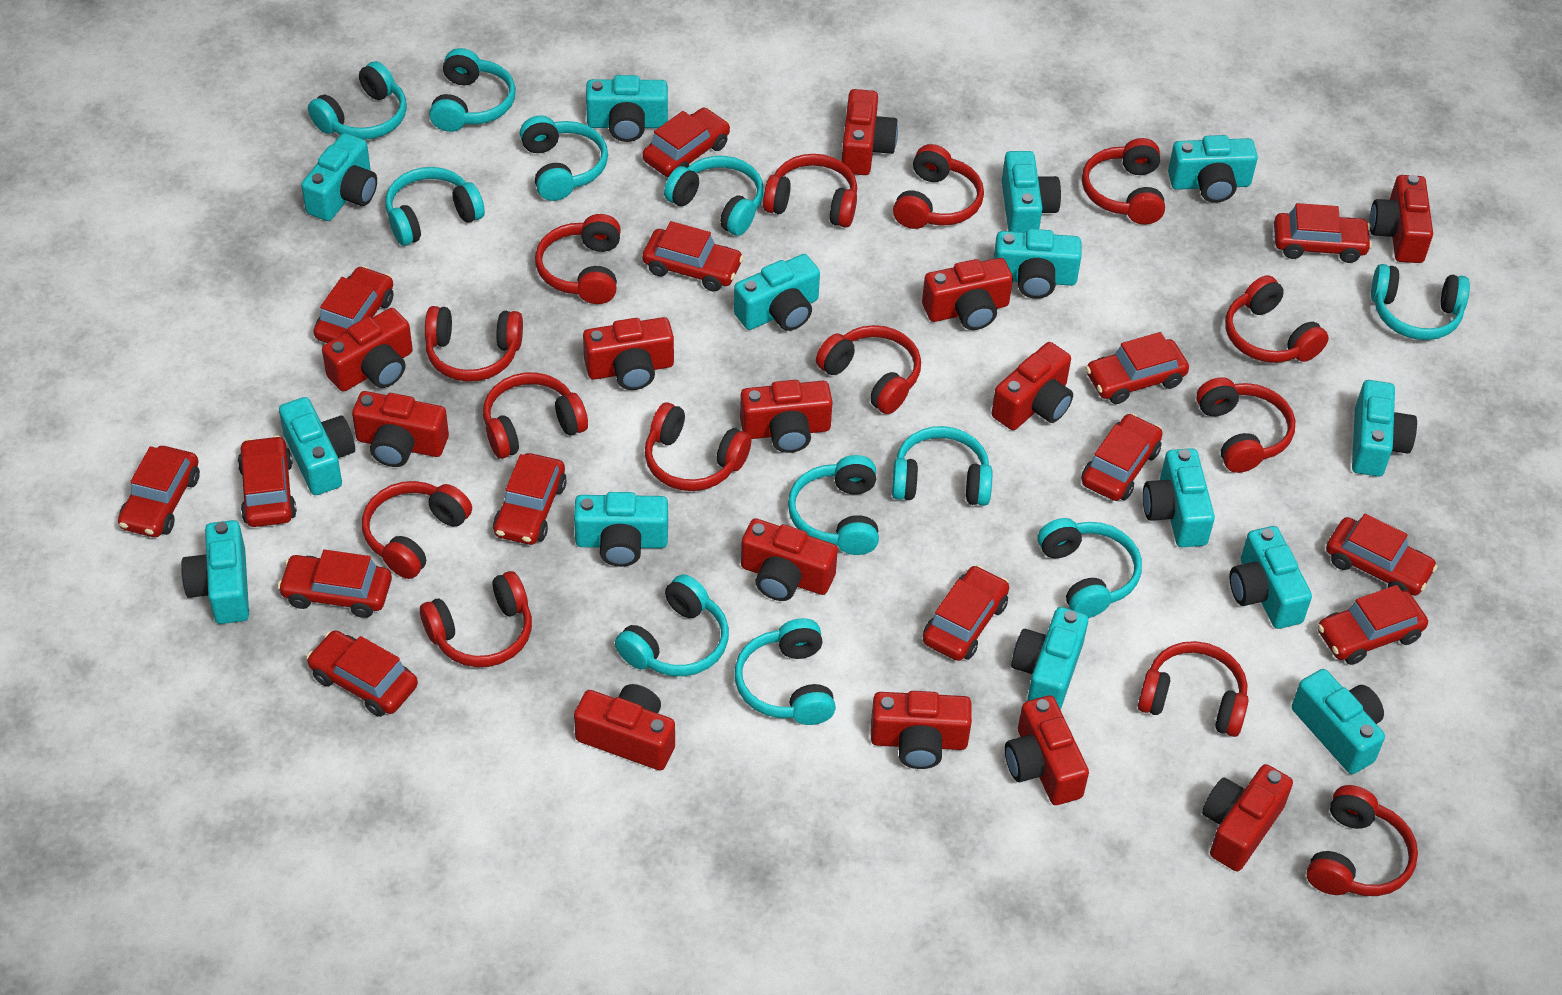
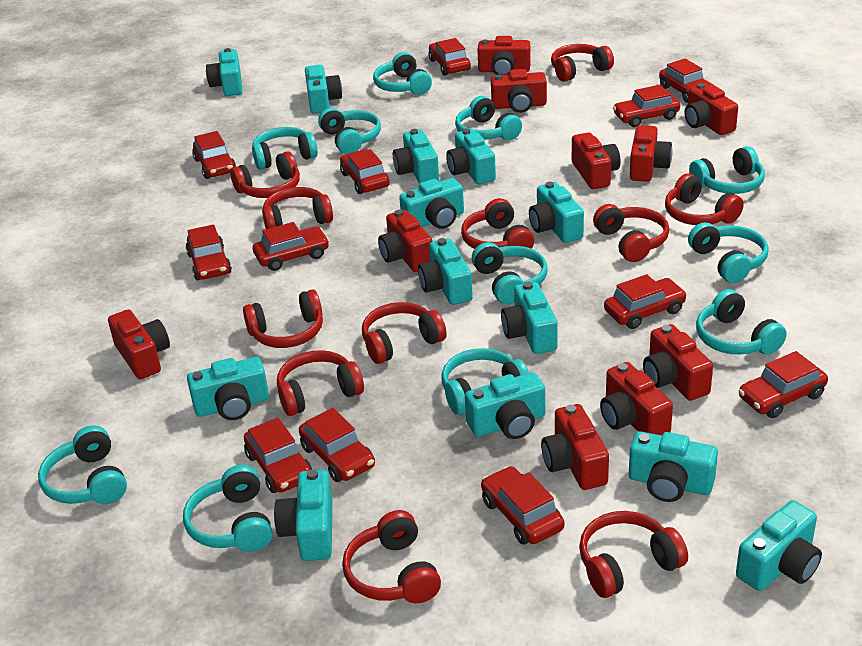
red camera: 13 -> 10
red car: 14 -> 12
red headphones: 14 -> 11
turquoise camera: 14 -> 13

